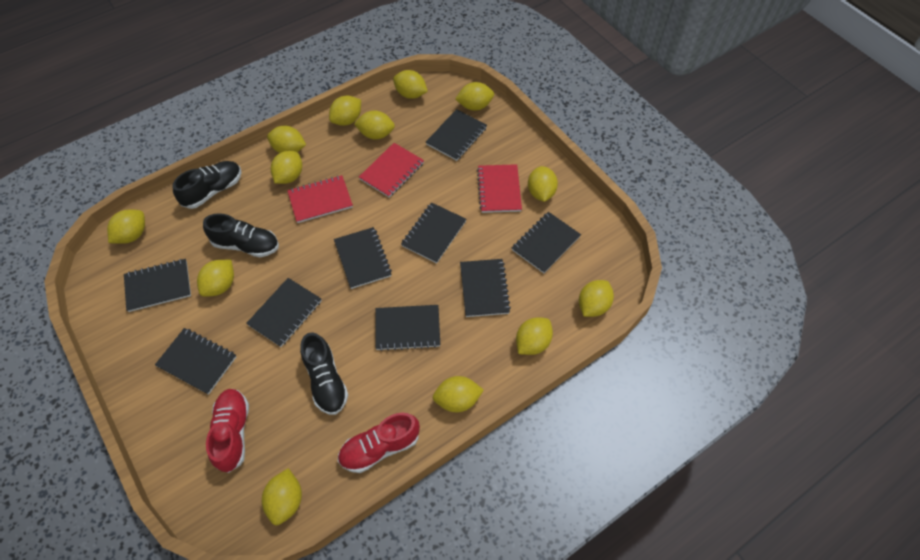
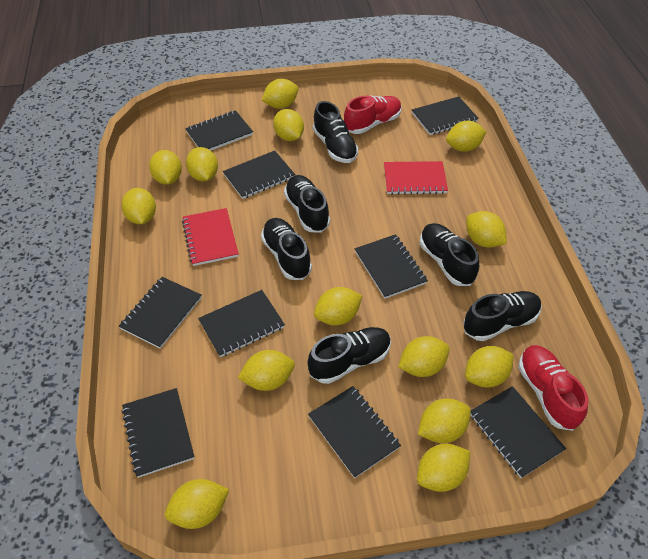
black shoe: 3 -> 6
red notebook: 3 -> 2
yellow lemon: 13 -> 14

